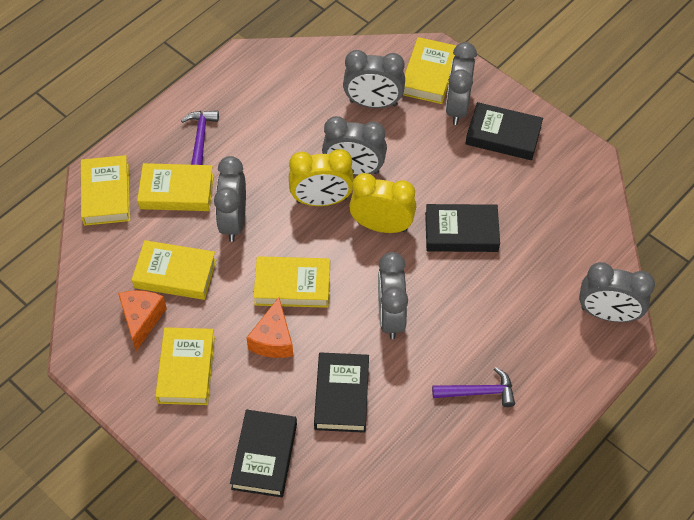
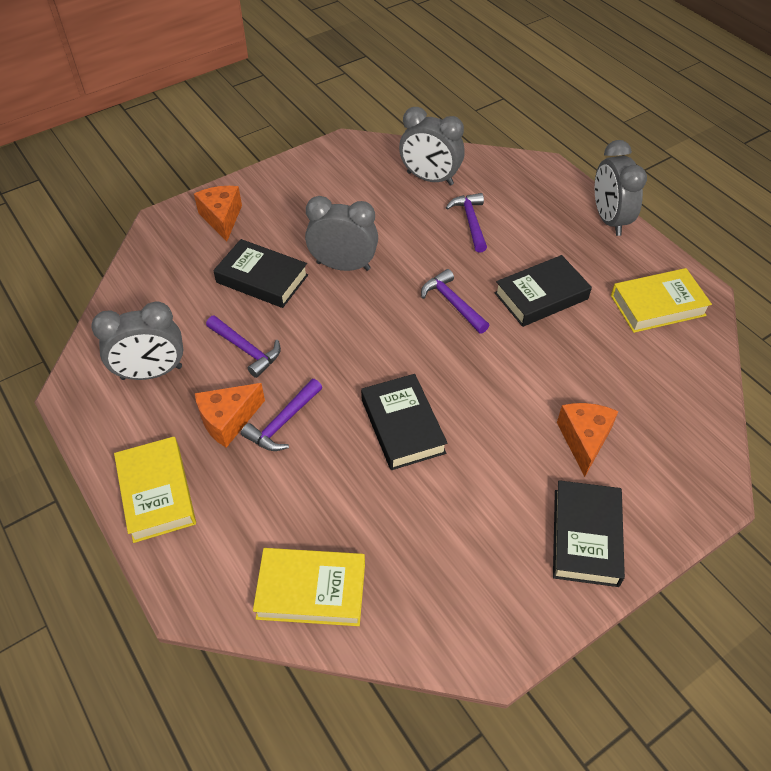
grey clock: 6 -> 4
orange cheese: 2 -> 3
purple hammer: 2 -> 4
yellow book: 6 -> 3
yellow clock: 2 -> 0

